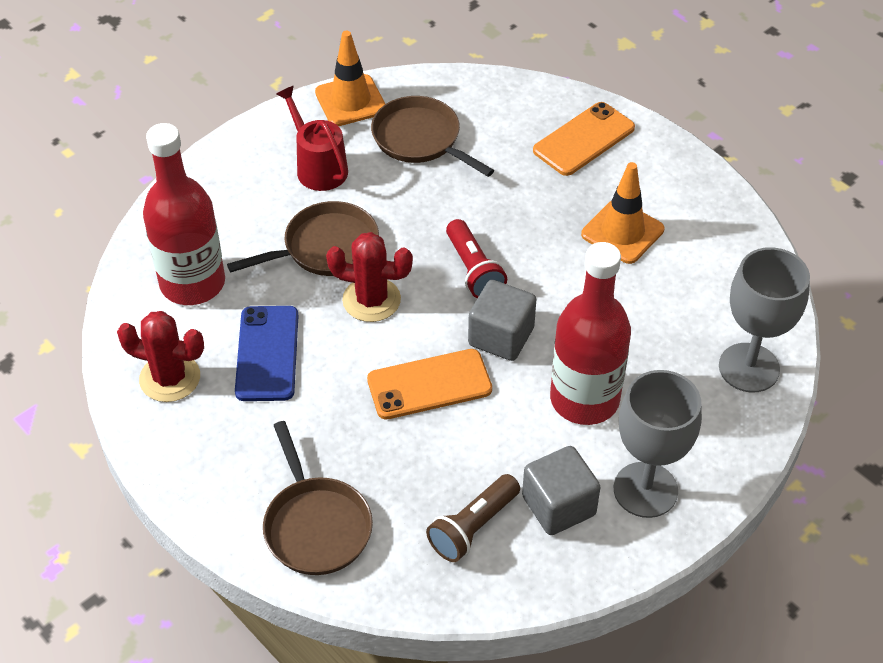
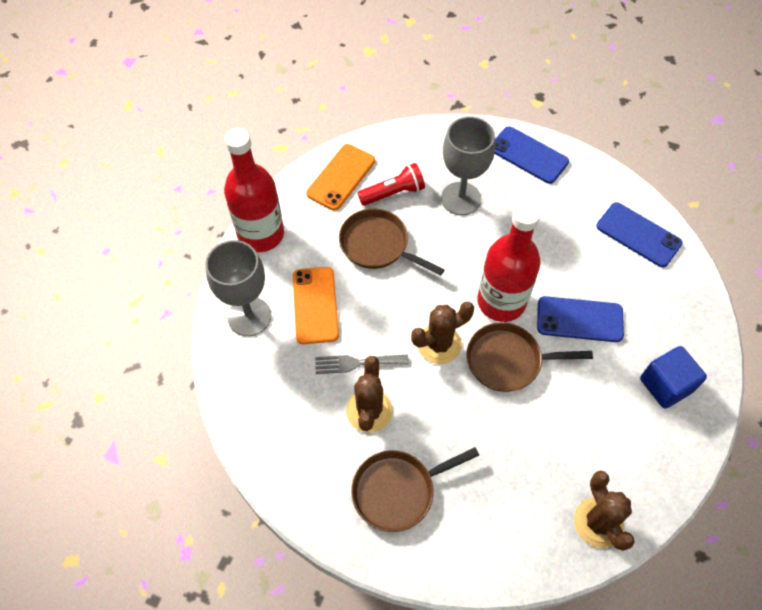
blue cube: 0 -> 1
blue phone: 1 -> 3
brown cactus: 0 -> 3
brown flashlight: 1 -> 0
grey cube: 2 -> 0
grey fork: 0 -> 1
orange traffic cone: 2 -> 0
red cactus: 2 -> 0
red watering can: 1 -> 0

